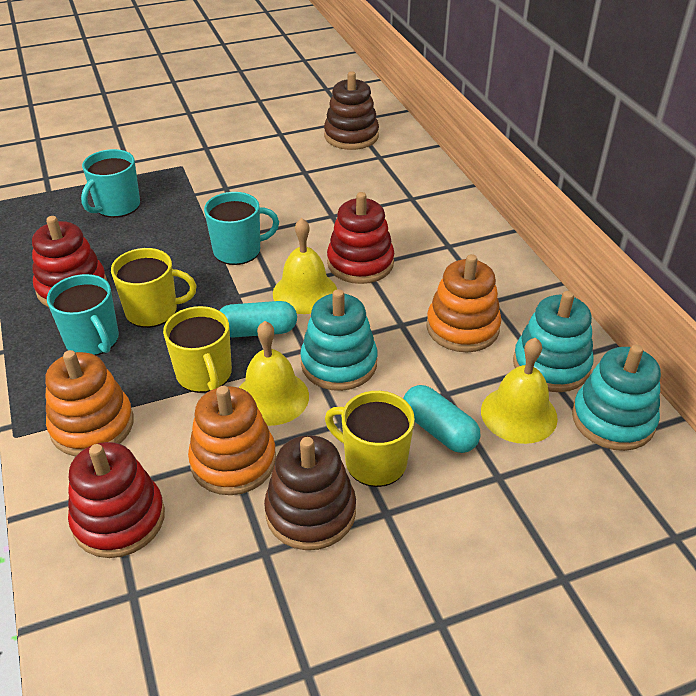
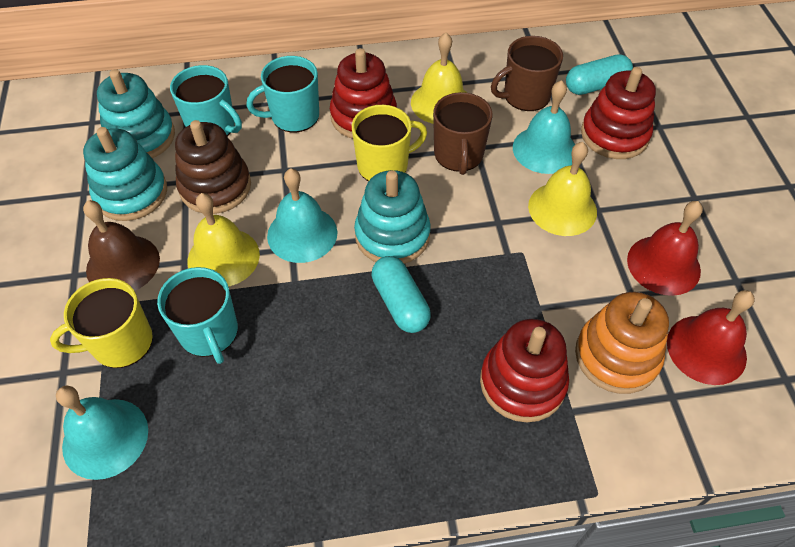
brown bell: 0 -> 1
brown mug: 0 -> 2
brown stacking toy: 2 -> 1
orange stacking toy: 3 -> 1
red bell: 0 -> 2
turquoise bell: 0 -> 3
yellow mug: 3 -> 2

